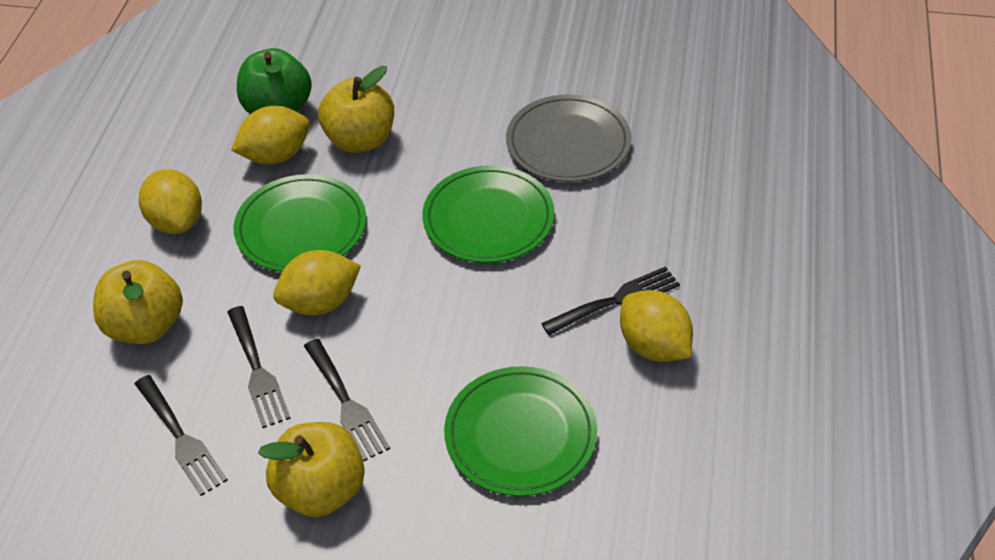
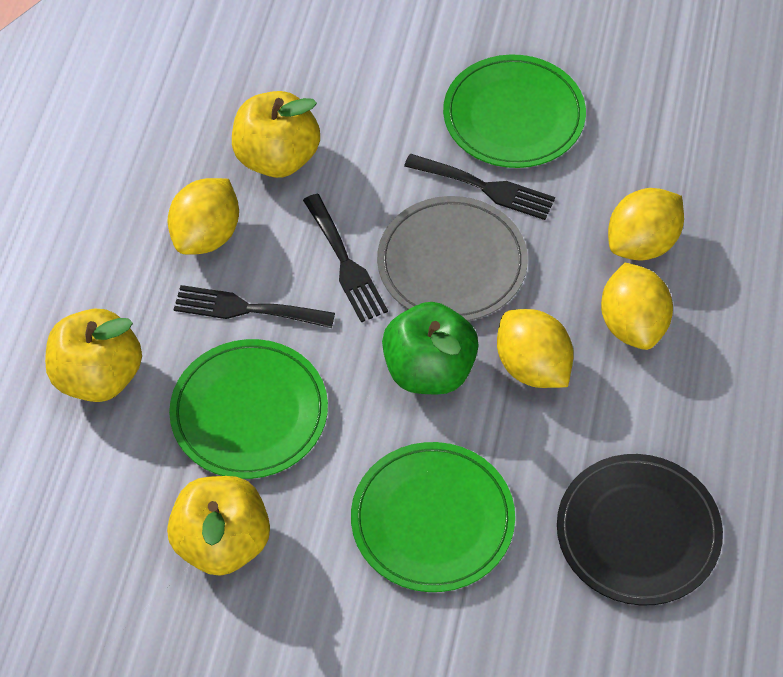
black fork: 4 -> 3
black plate: 0 -> 1

